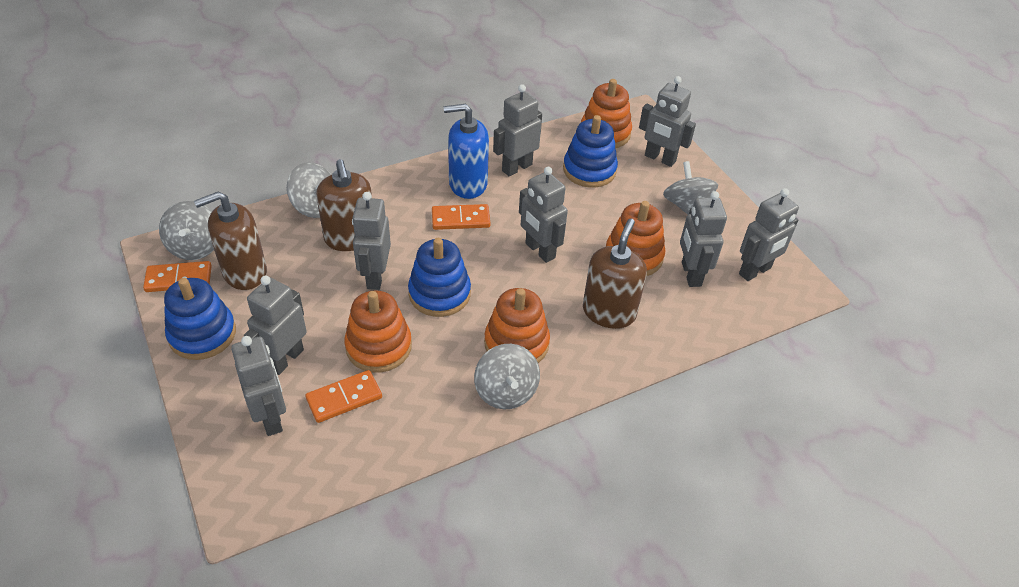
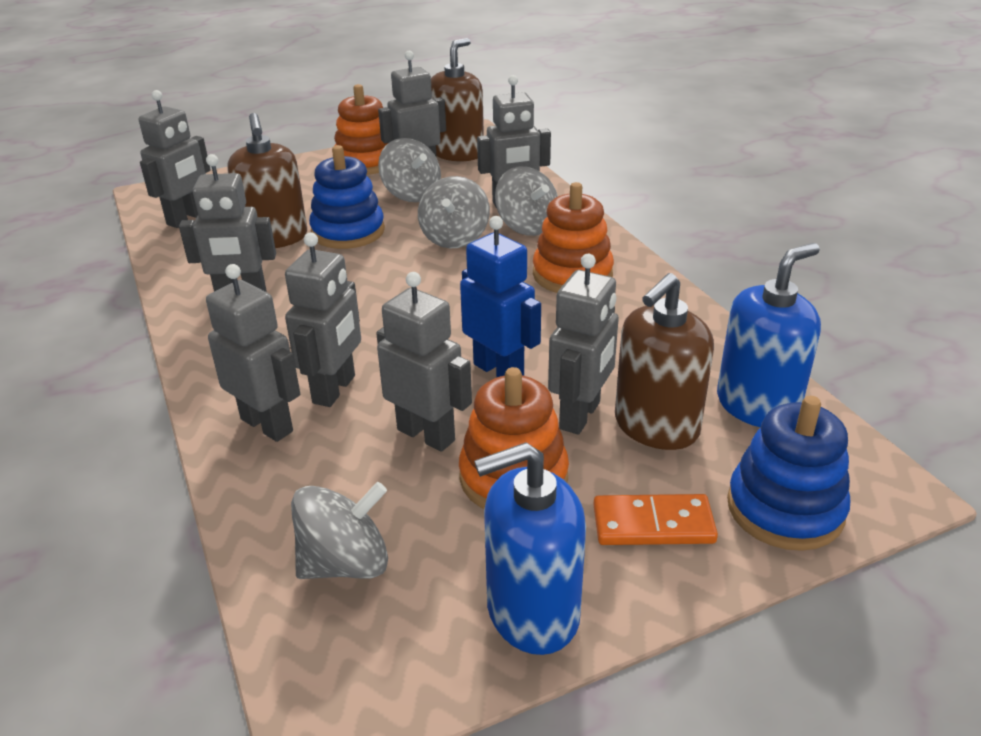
blue robot: 0 -> 1
blue soap dispenser: 1 -> 2
blue stacking toy: 3 -> 2
orange domino: 3 -> 1
orange stacking toy: 4 -> 3

